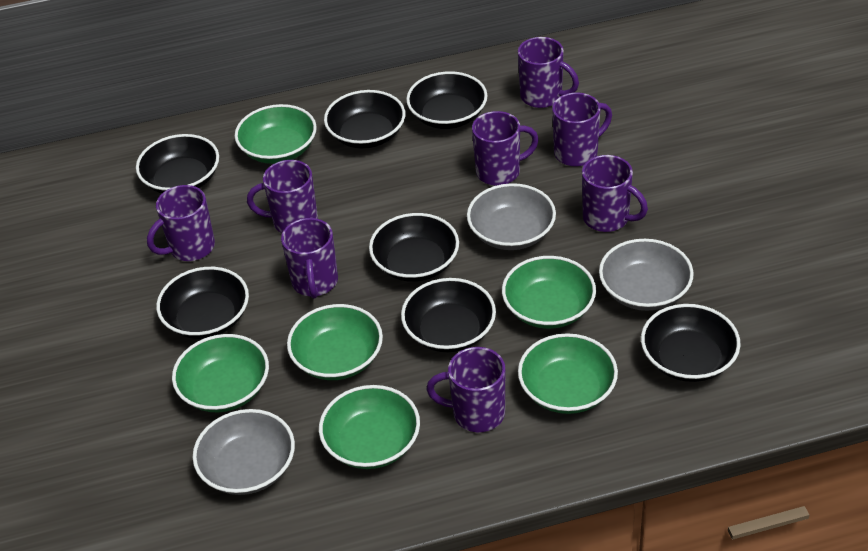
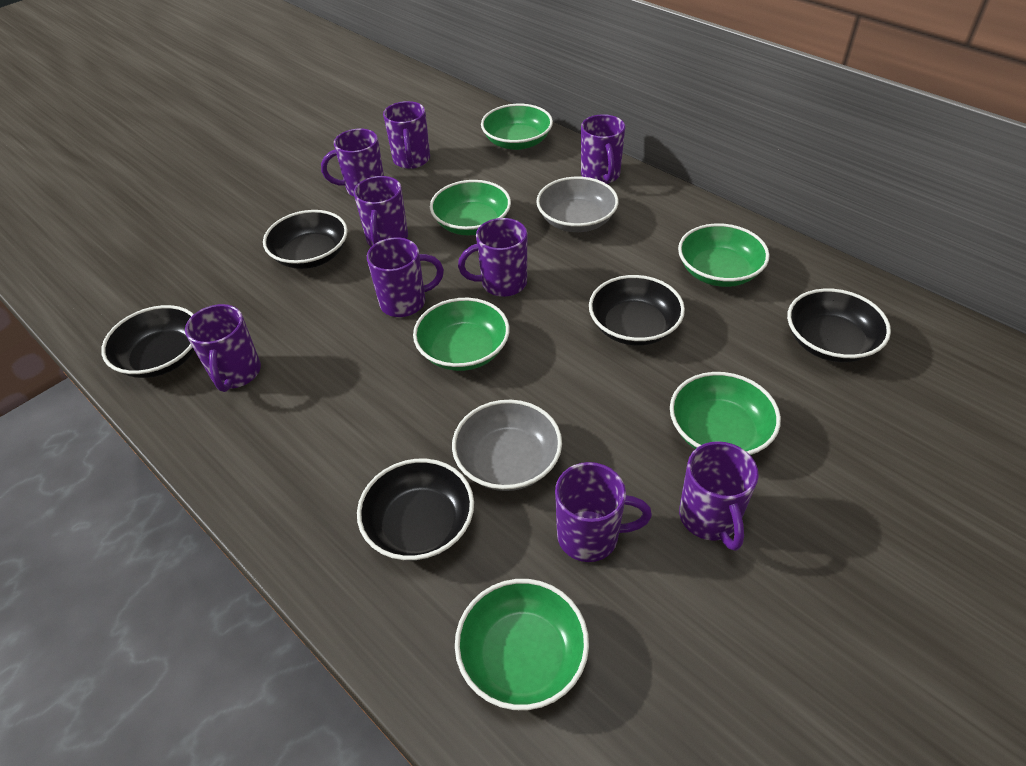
black bowl: 7 -> 5
grey bowl: 3 -> 2
purple mug: 8 -> 9

